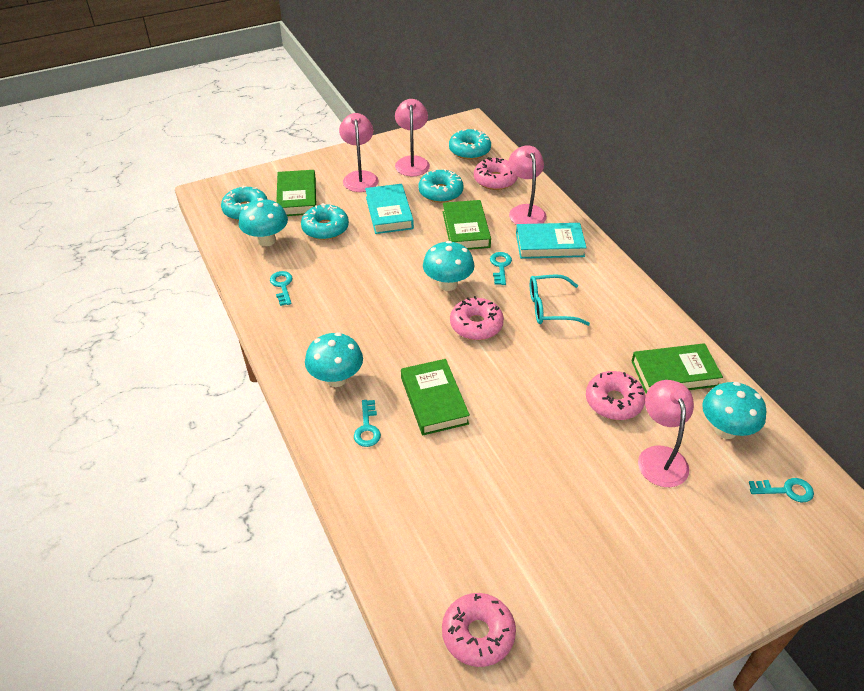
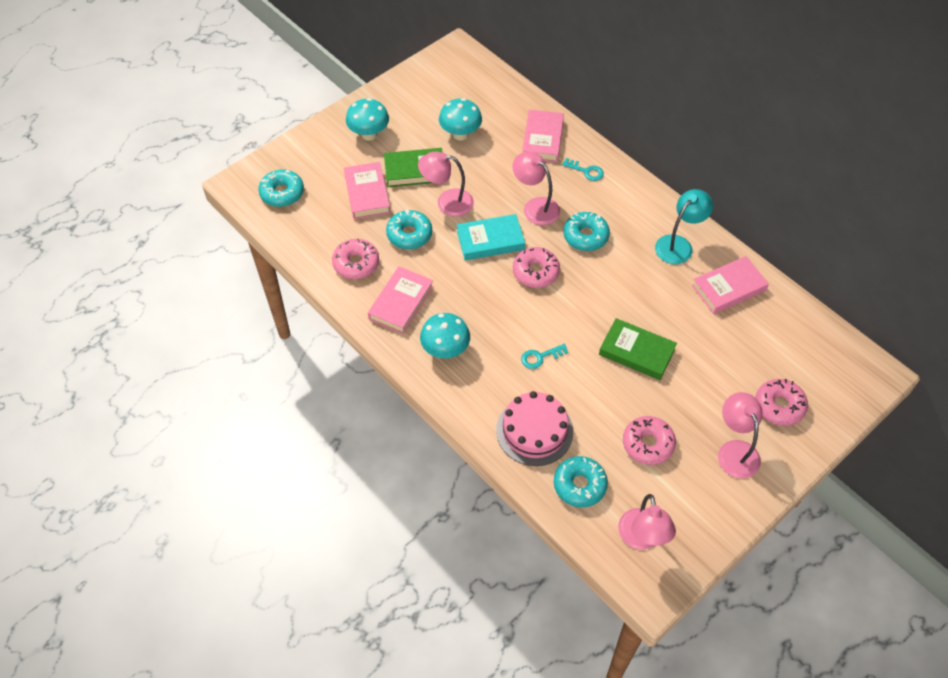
green book: 4 -> 2
pink book: 0 -> 4
pink cake: 0 -> 1
turquoise book: 2 -> 1
turquoise glasses: 1 -> 0
turquoise key: 4 -> 2
turquoise lamp: 0 -> 1
turquoise mushroom: 4 -> 3

